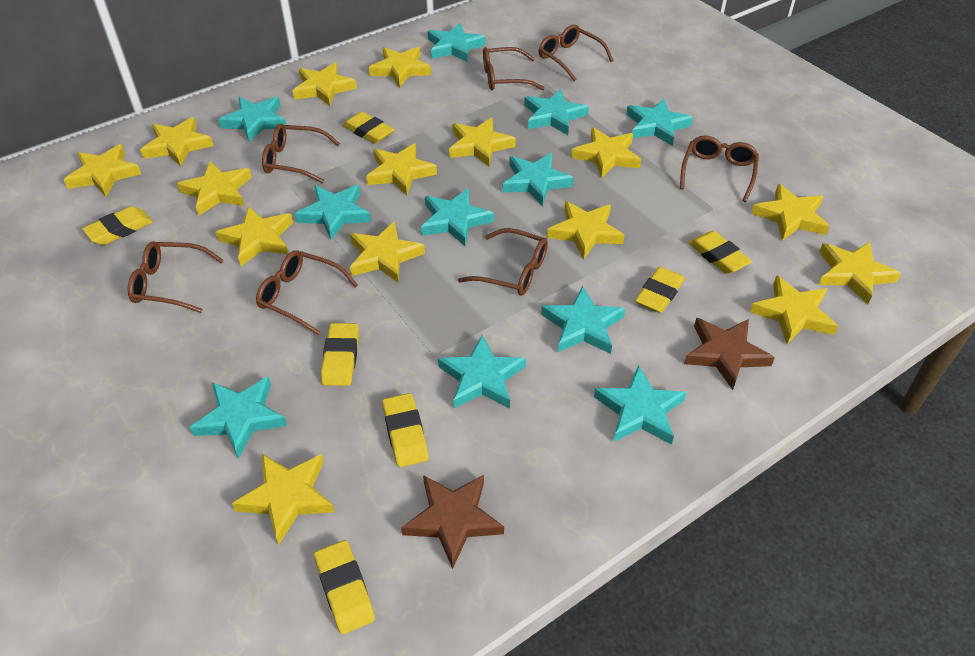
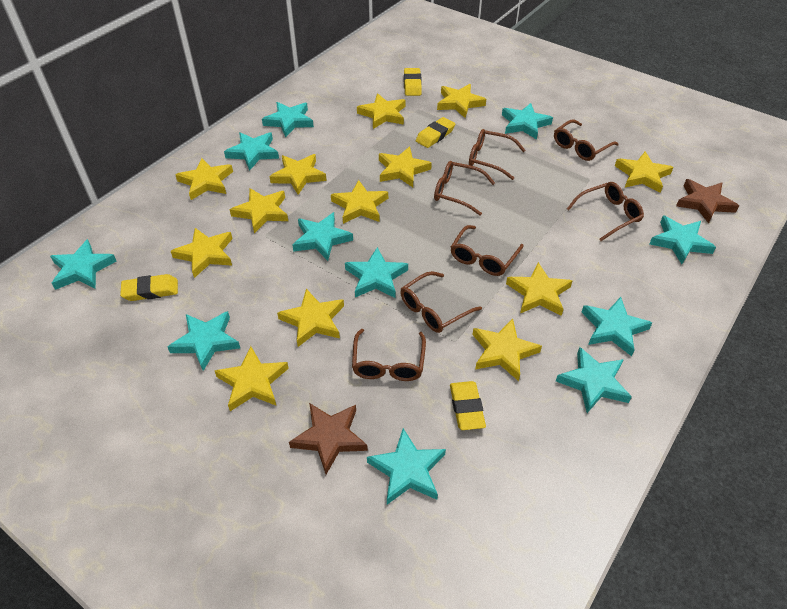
yellow eraser: 7 -> 4
yellow star: 15 -> 13

